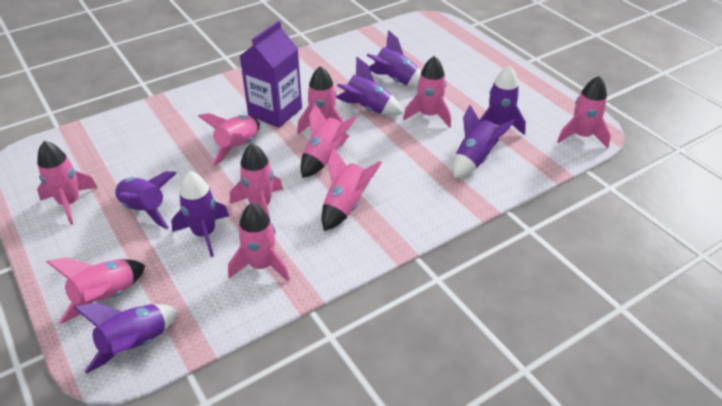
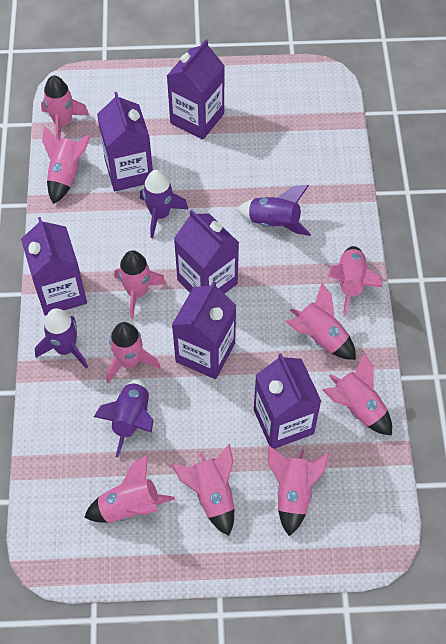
purple carton: 1 -> 6
purple rocket: 7 -> 4

